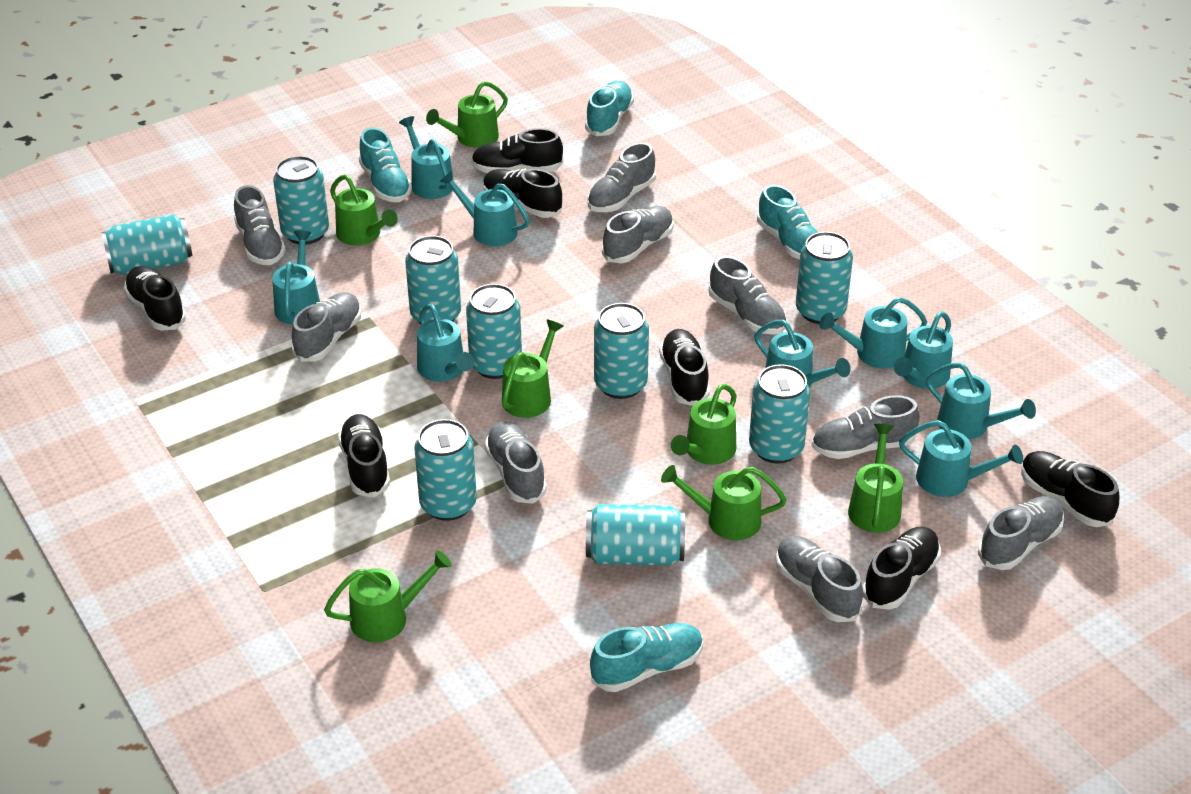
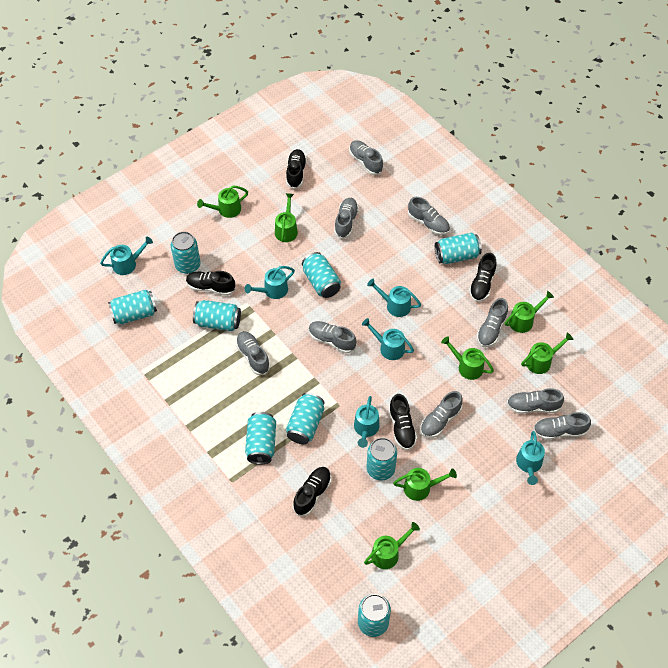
black shoe: 7 -> 5
turquoise shoe: 4 -> 0
turquoise watering can: 9 -> 6

